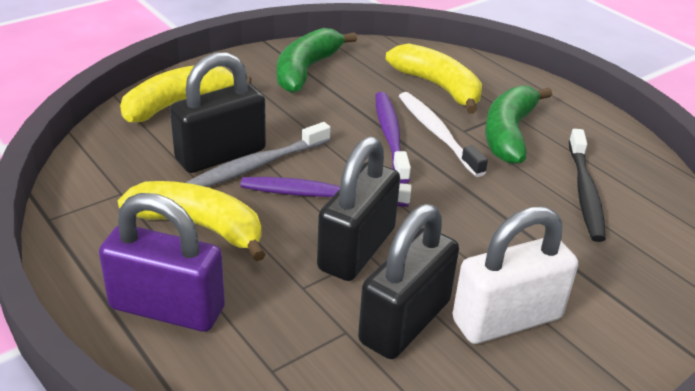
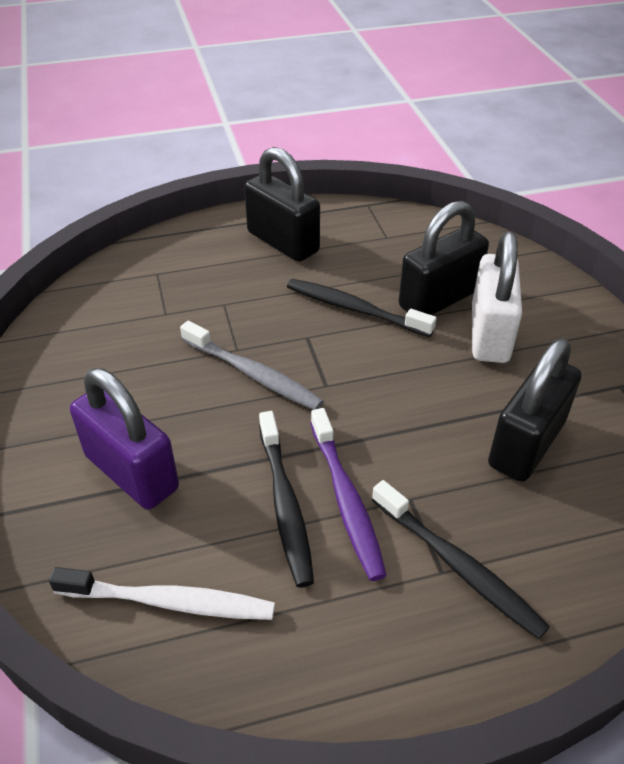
black toothbrush: 1 -> 3
green banana: 2 -> 0
purple toothbrush: 2 -> 1
yellow banana: 3 -> 0

